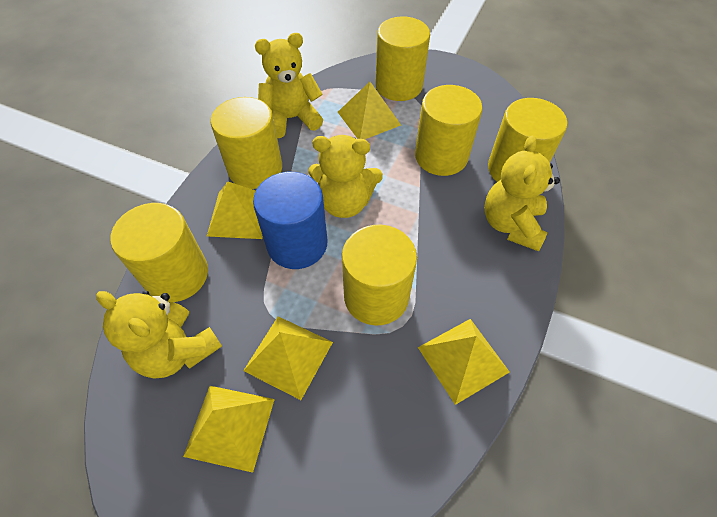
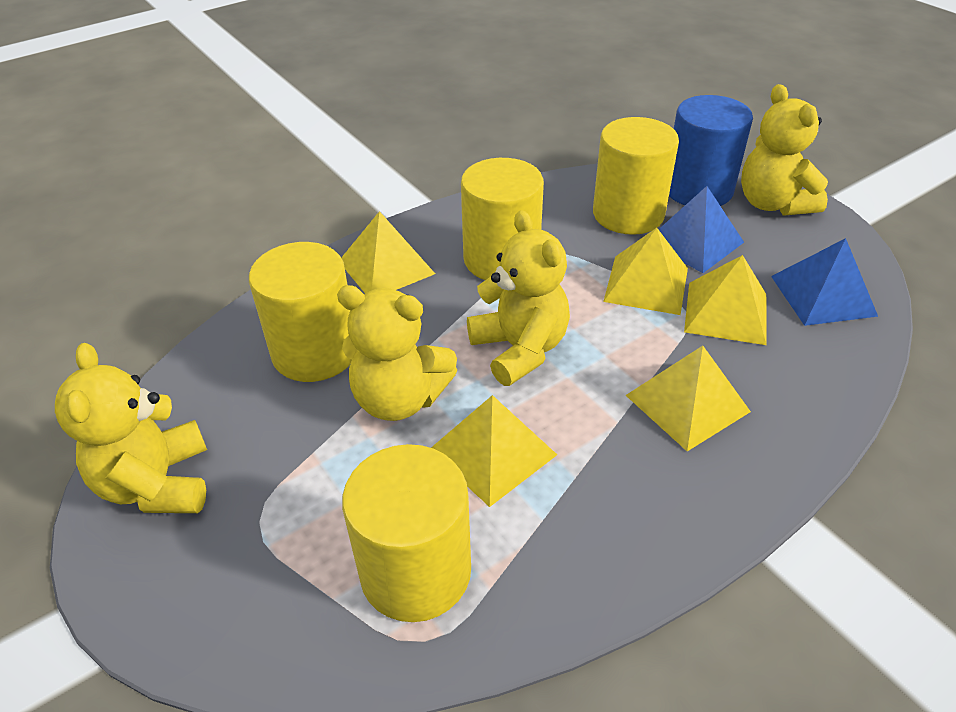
blue pyramid: 0 -> 2
yellow cylinder: 6 -> 4

